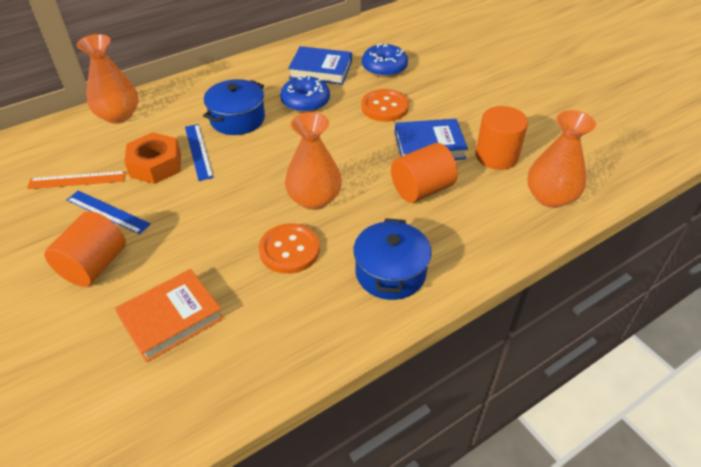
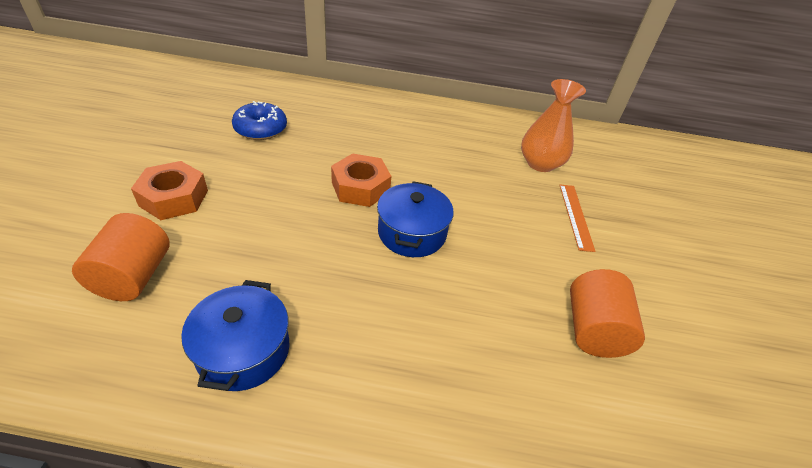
blue book: 2 -> 0
blue donut: 2 -> 1
blue ruler: 2 -> 0
orange book: 1 -> 0
orange button: 2 -> 0
orange cylinder: 3 -> 2
orange nut: 1 -> 2
orange vase: 3 -> 1

